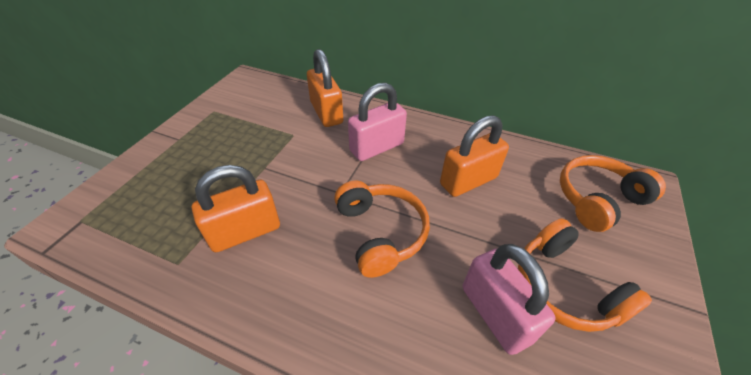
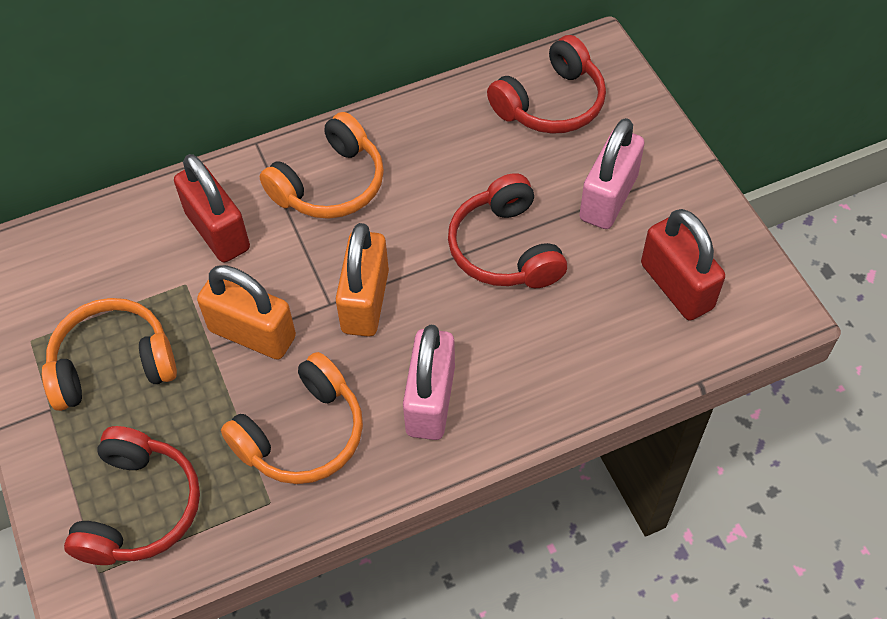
orange padlock: 3 -> 2
red headphones: 0 -> 3
red padlock: 0 -> 2

